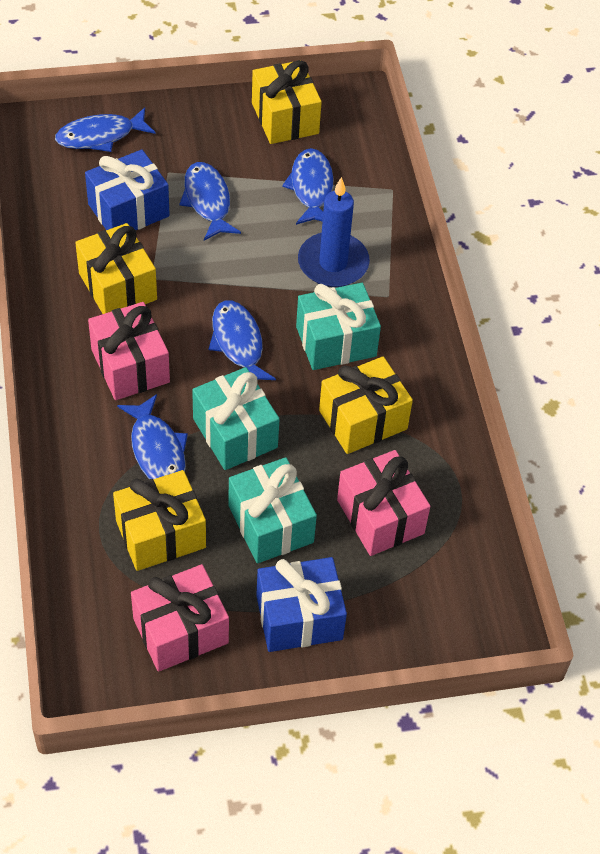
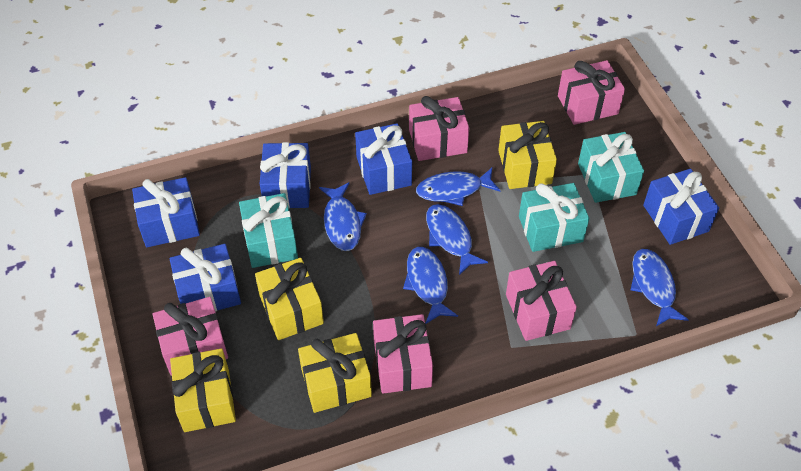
blue candle: 1 -> 0
blue gift: 2 -> 5
pink gift: 3 -> 5

